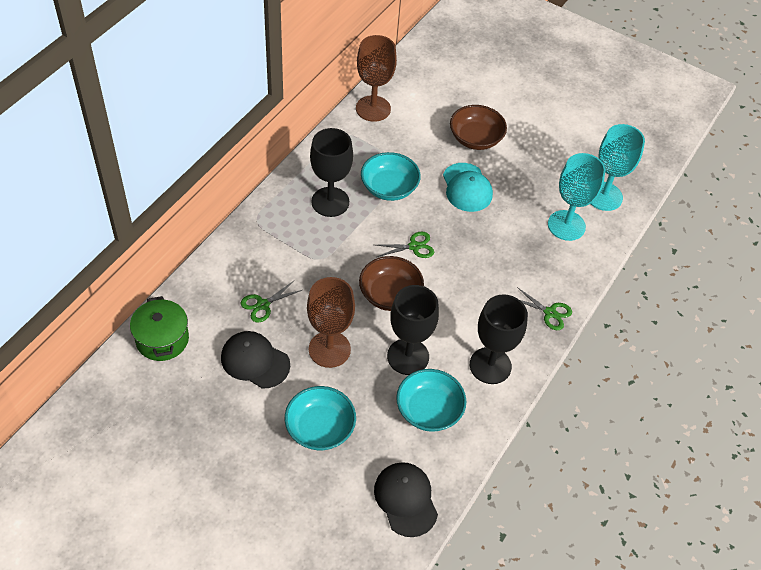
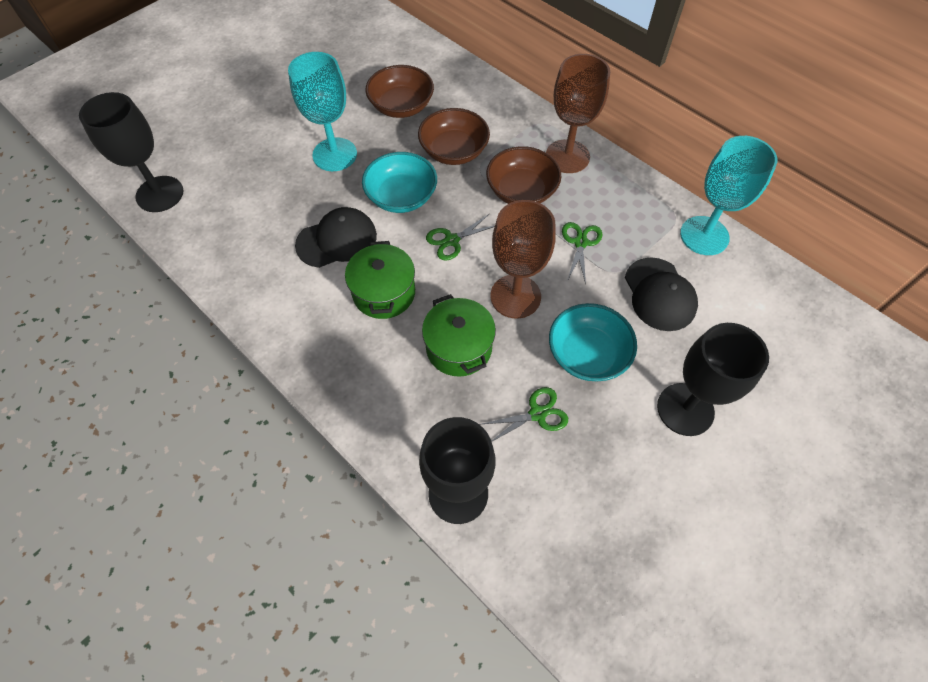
brown bowl: 2 -> 3
green pot: 1 -> 2
turquoise bowl: 3 -> 2
turquoise cap: 1 -> 0

